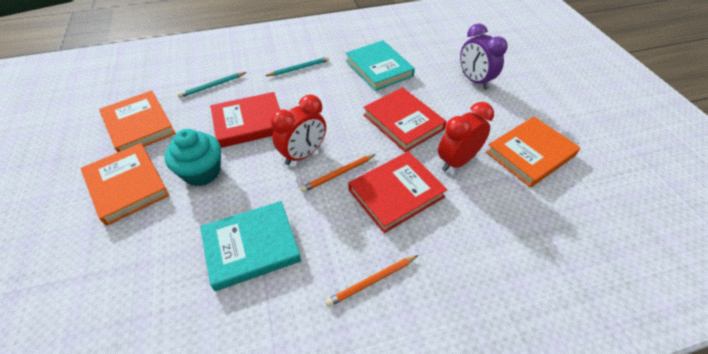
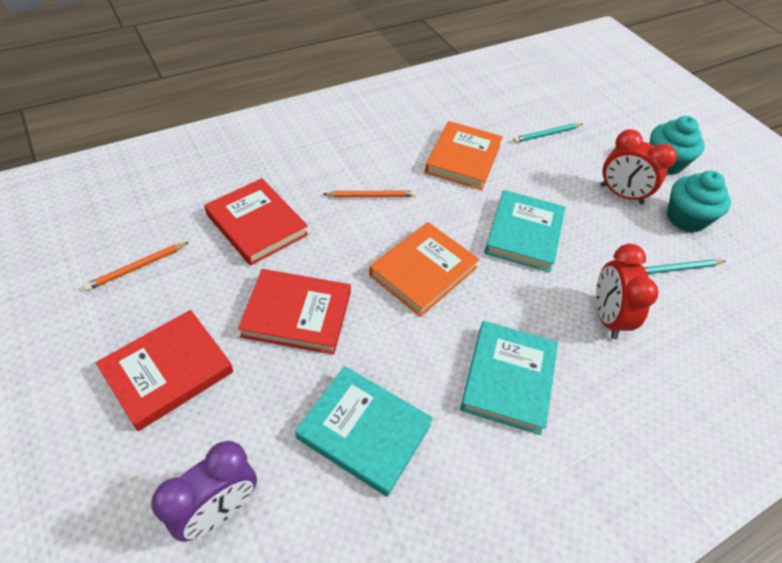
orange book: 3 -> 2
turquoise book: 2 -> 3
turquoise cupcake: 1 -> 2

